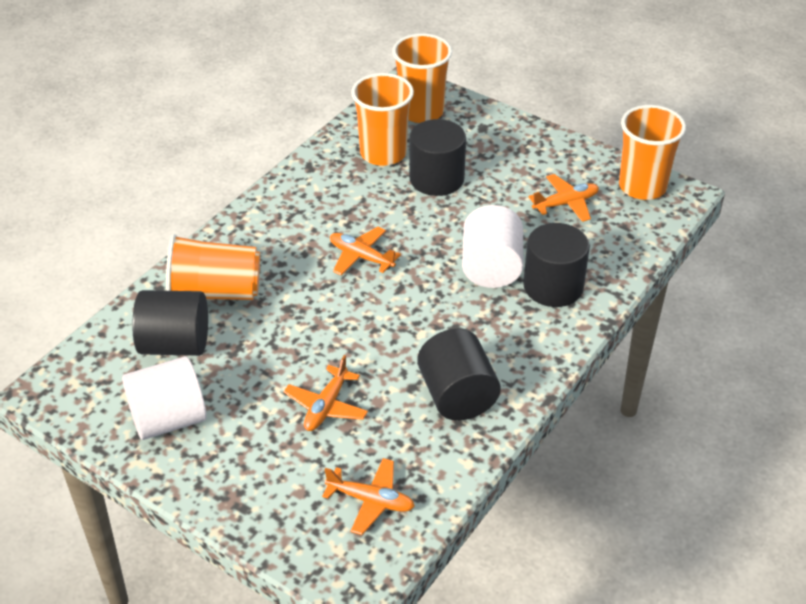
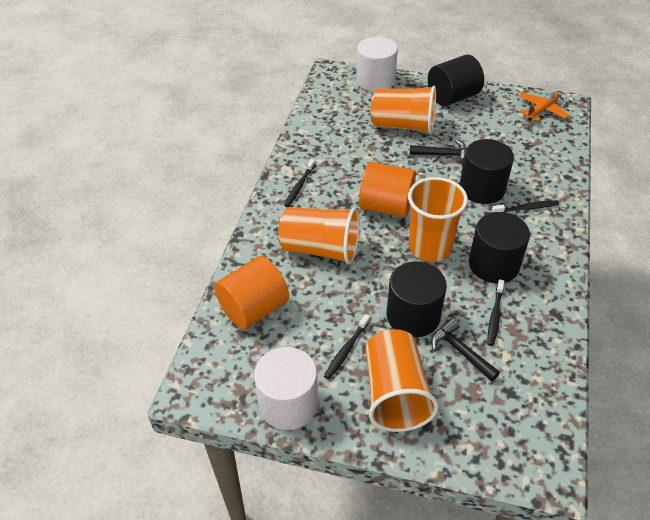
black hammer: 0 -> 2
black toothbrush: 0 -> 4
orange cylinder: 0 -> 2
orange plane: 4 -> 1

